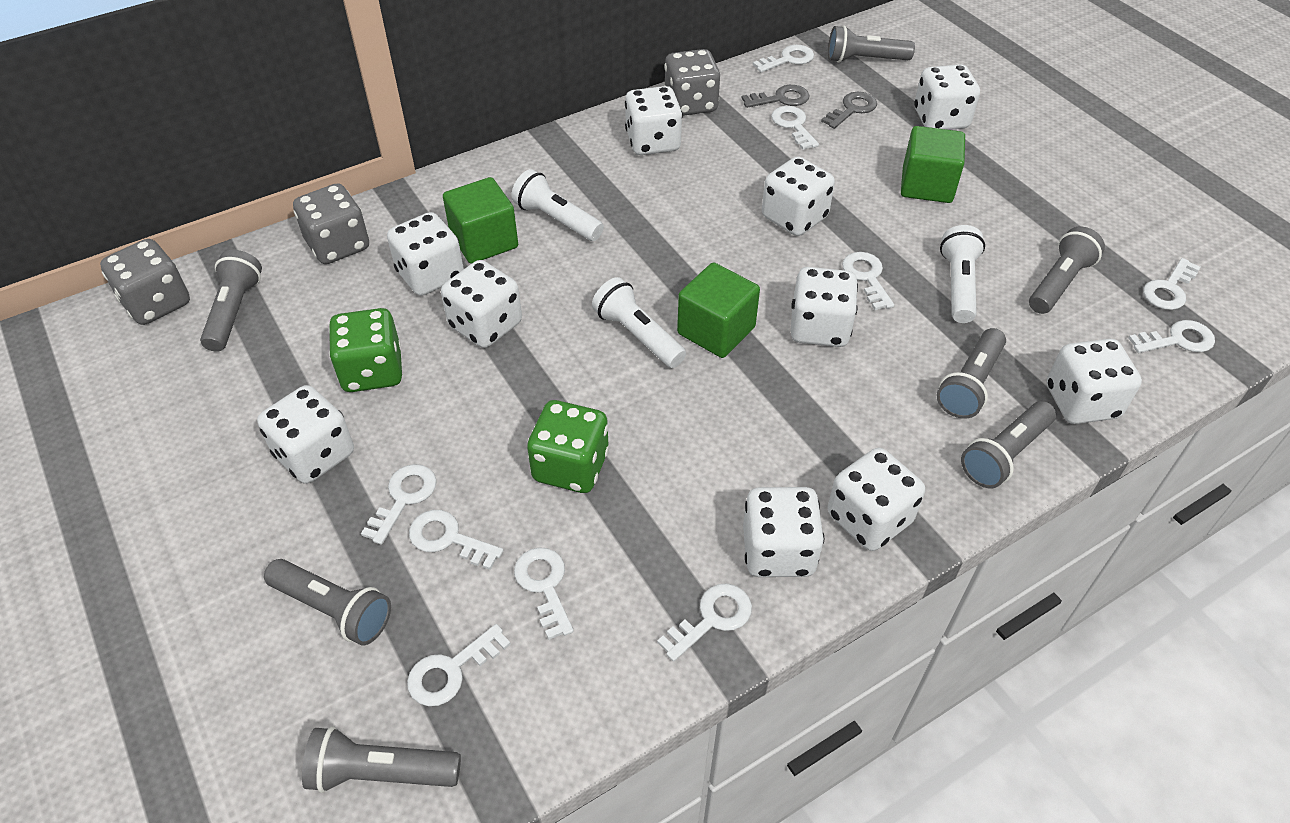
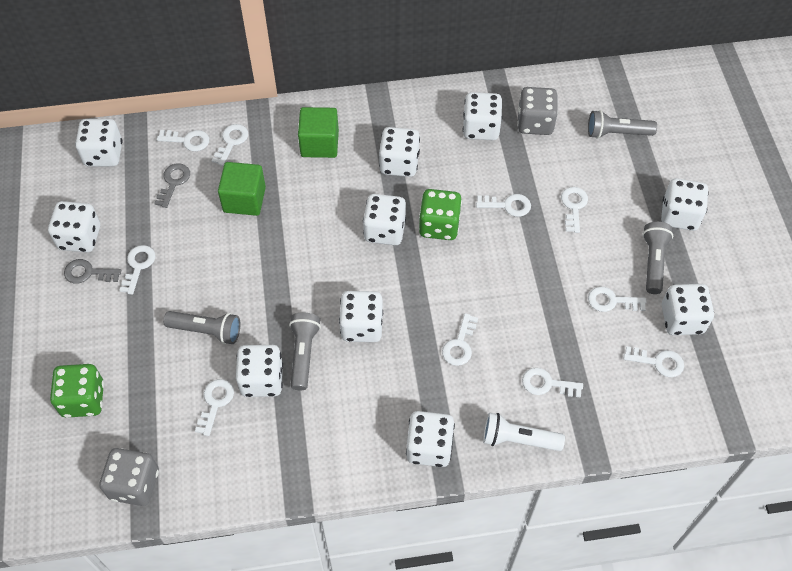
green cube: 3 -> 2
grey dice: 3 -> 2
grey flashlight: 7 -> 4
white flashlight: 3 -> 1

